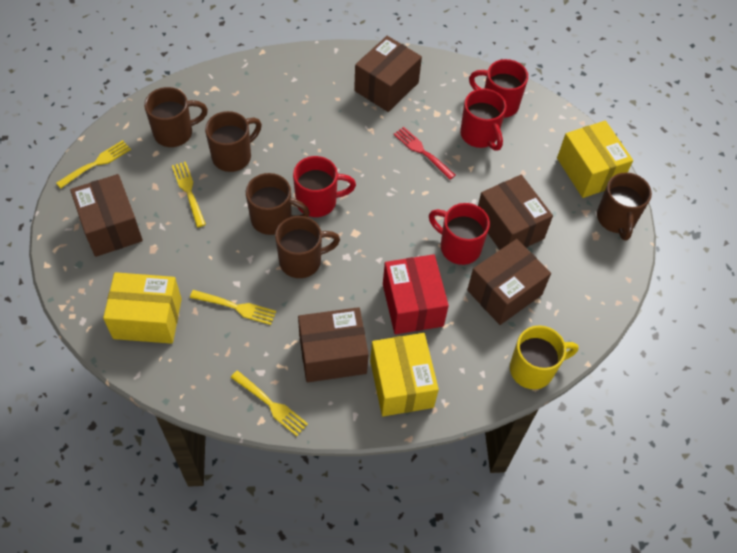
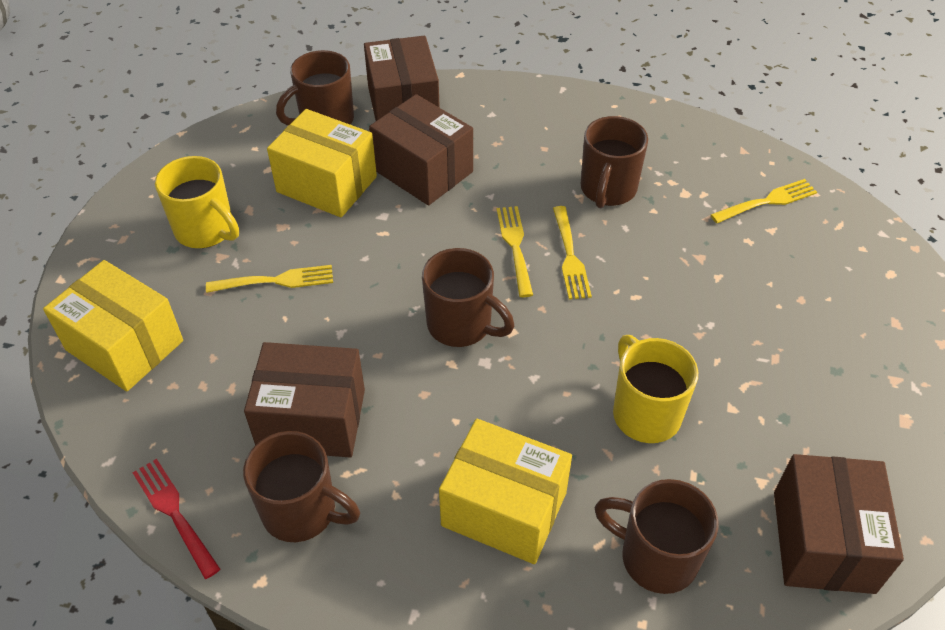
brown box: 5 -> 4
red box: 1 -> 0
red mug: 4 -> 0
yellow mug: 1 -> 2

